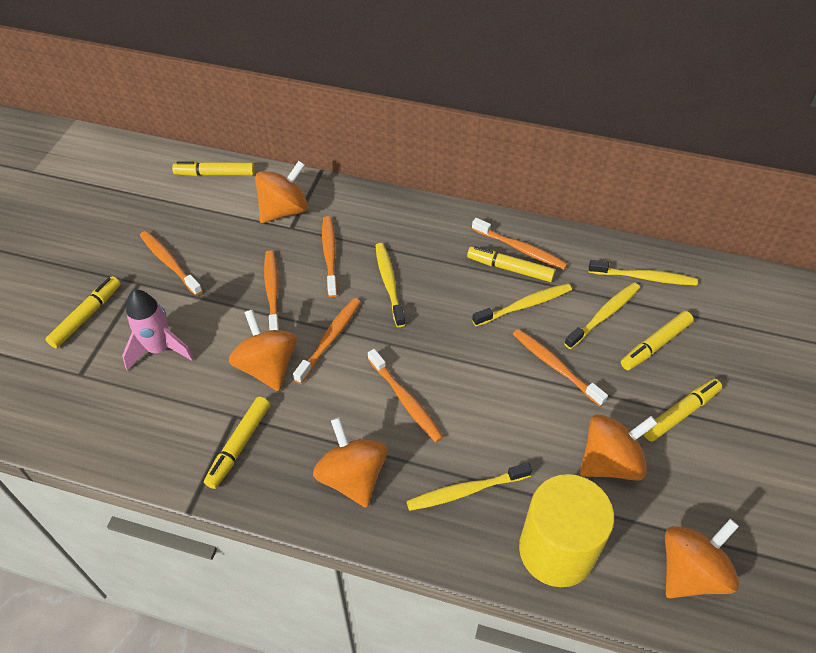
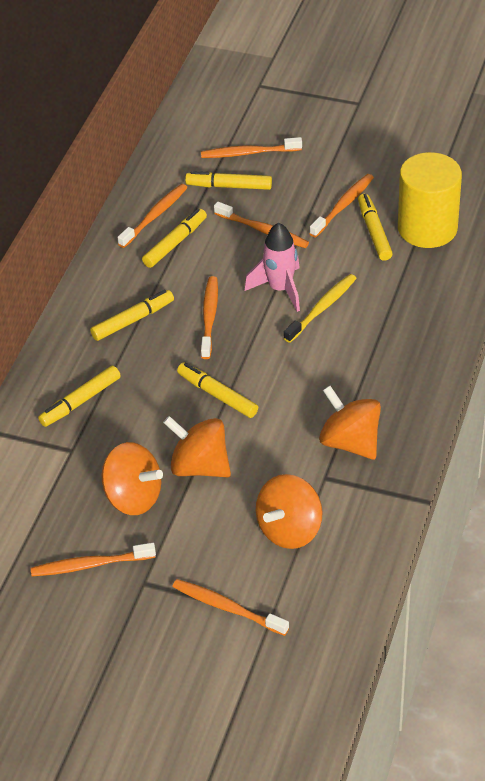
orange spinning top: 5 -> 4
yellow toothbrush: 5 -> 1

